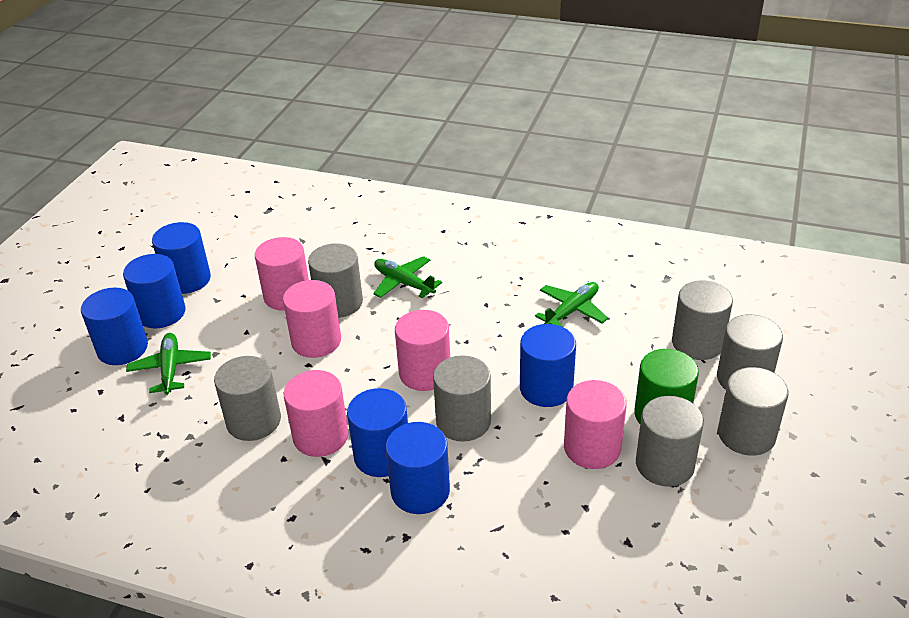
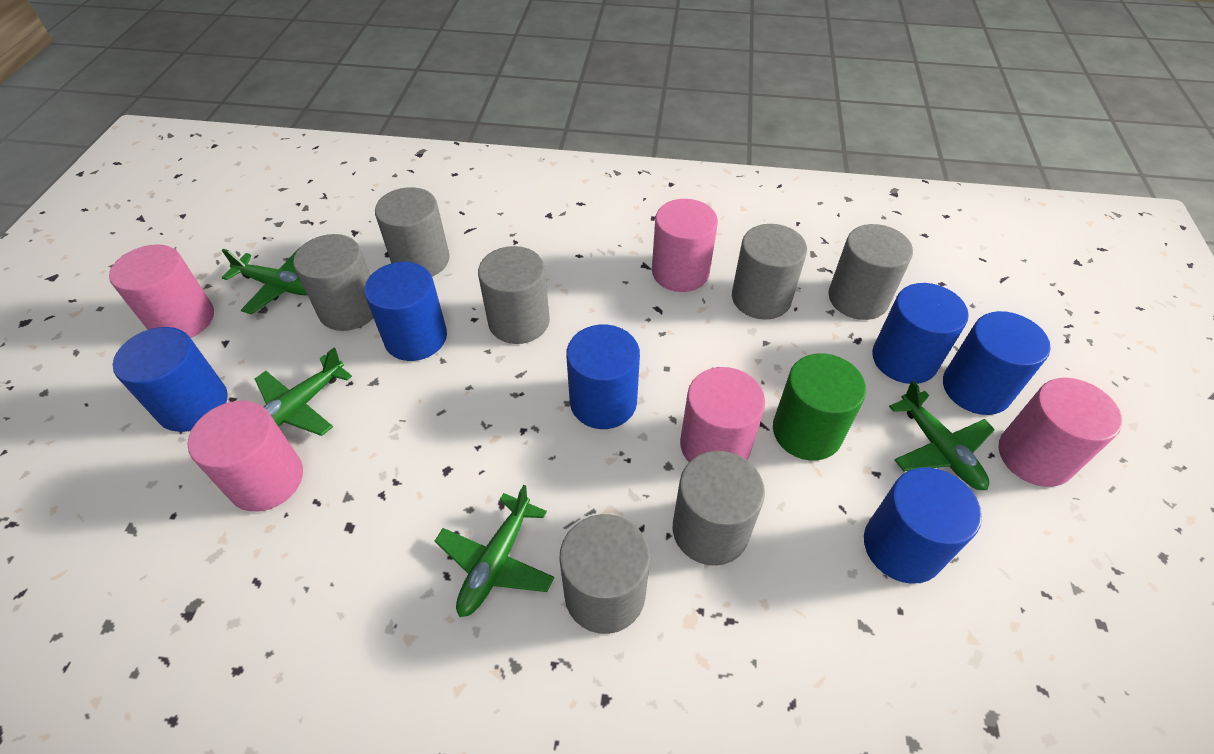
green plane: 3 -> 4

